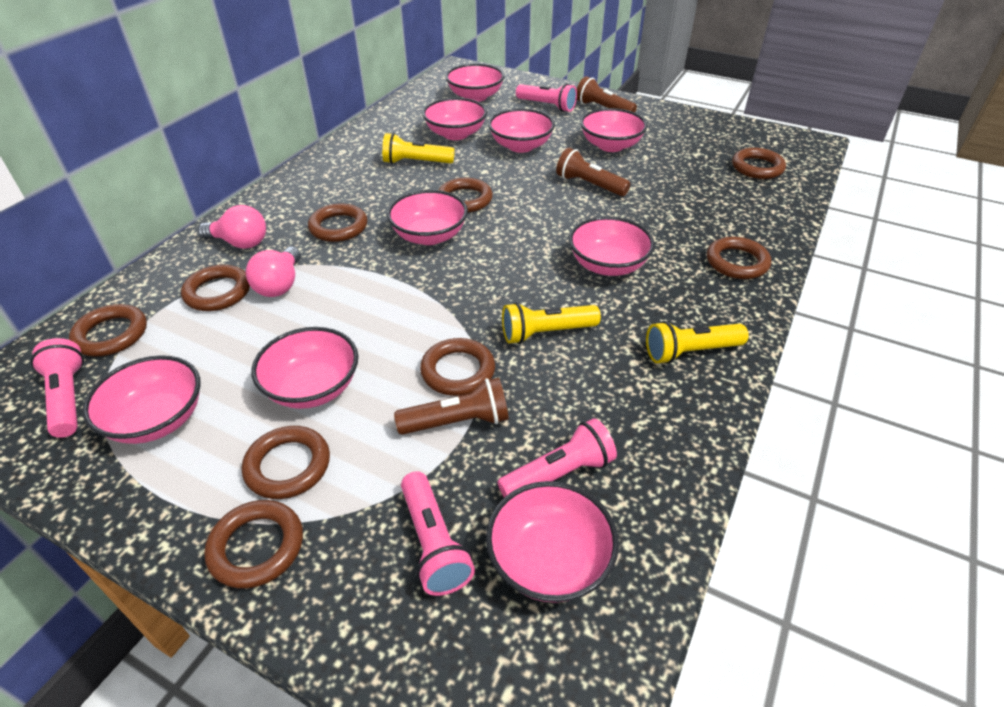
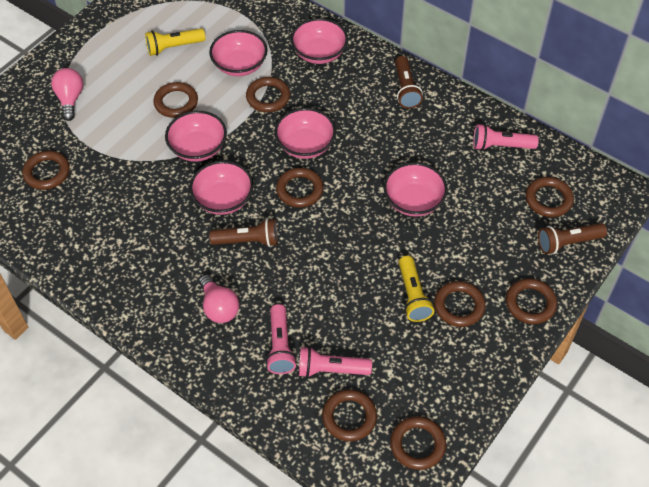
pink bowl: 9 -> 6
pink flashlight: 4 -> 3
yellow flashlight: 3 -> 2

